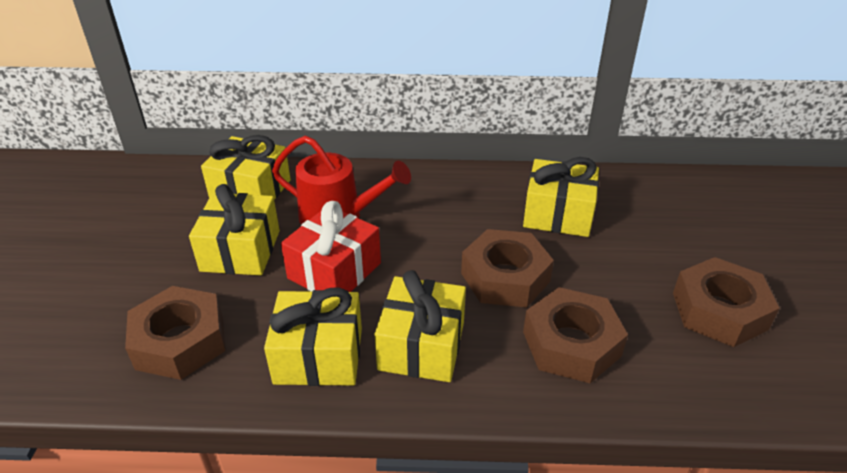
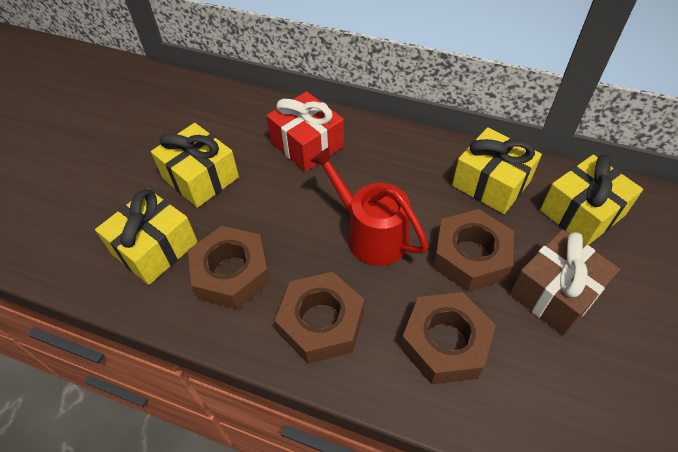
brown gift: 0 -> 1
yellow gift: 5 -> 4

